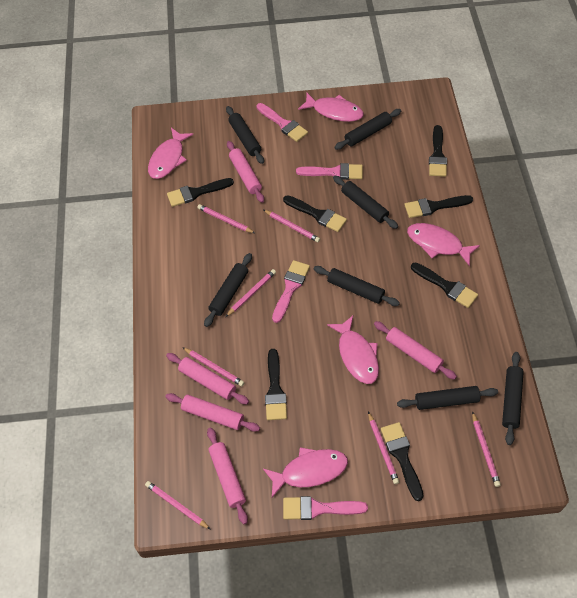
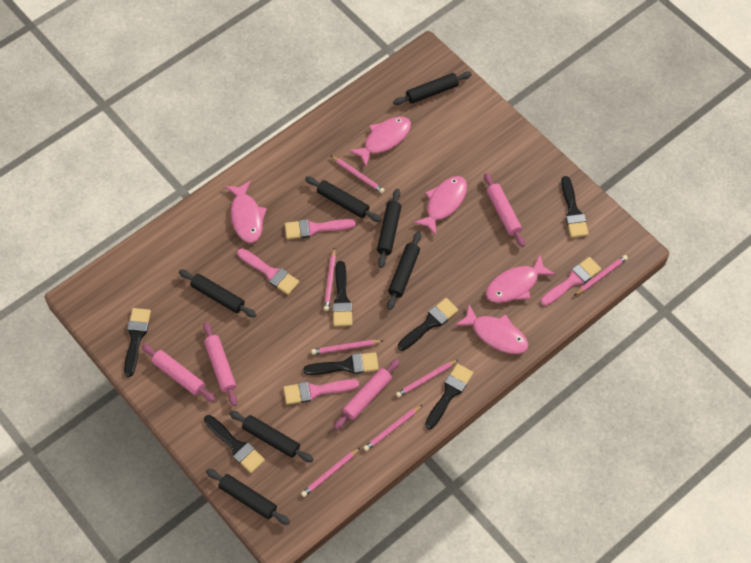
pink rolling pin: 5 -> 4

